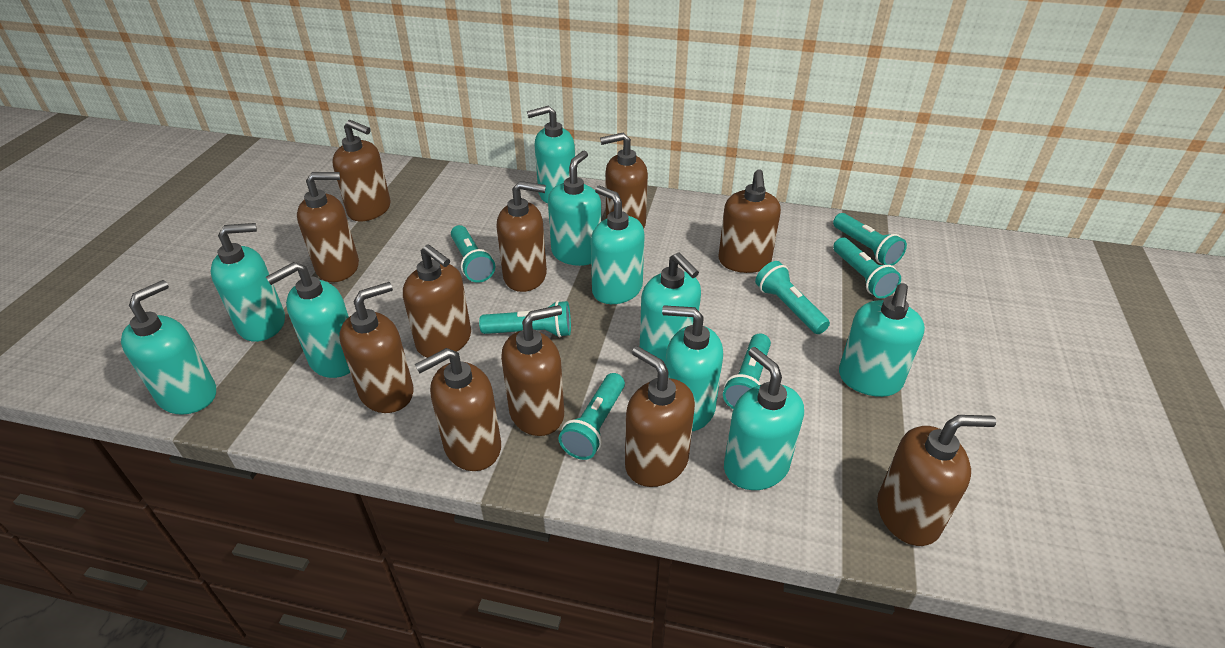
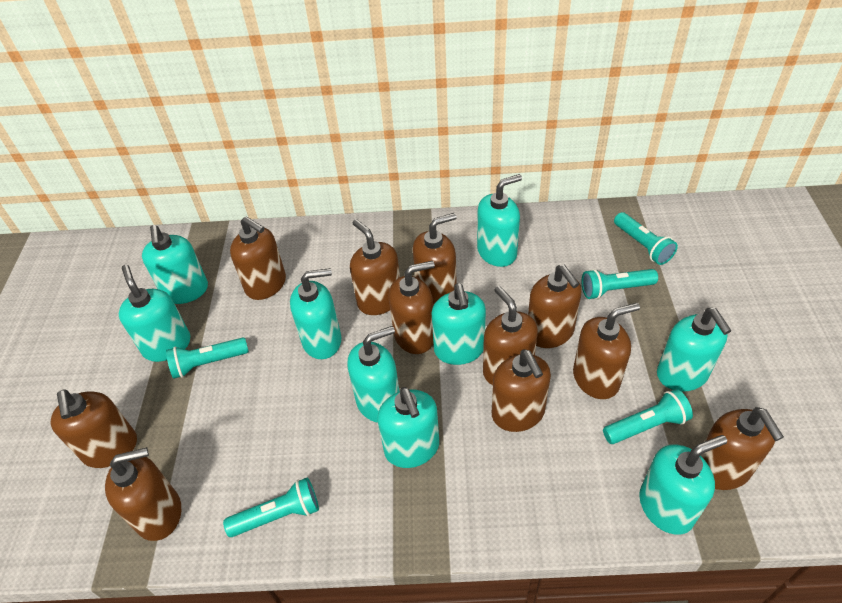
turquoise flashlight: 7 -> 5
turquoise soap dispenser: 10 -> 9

